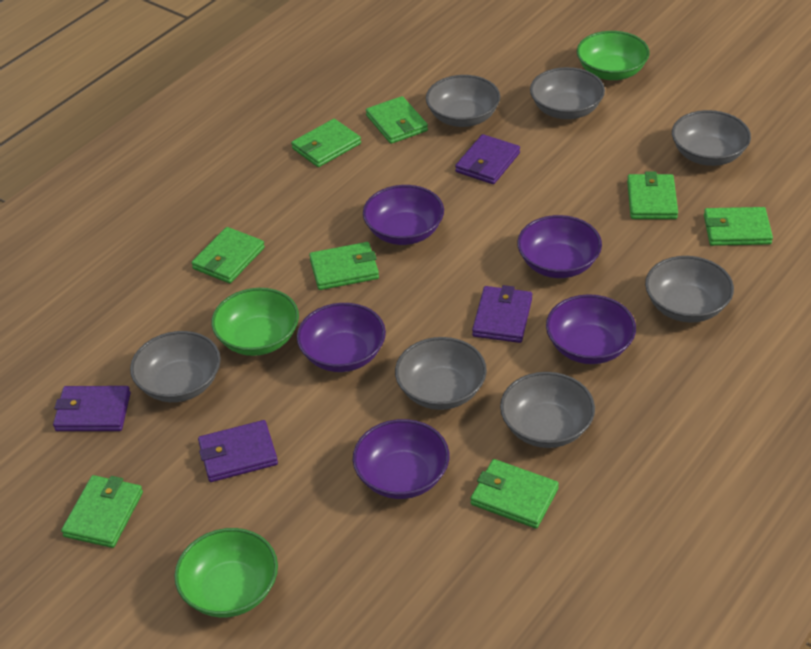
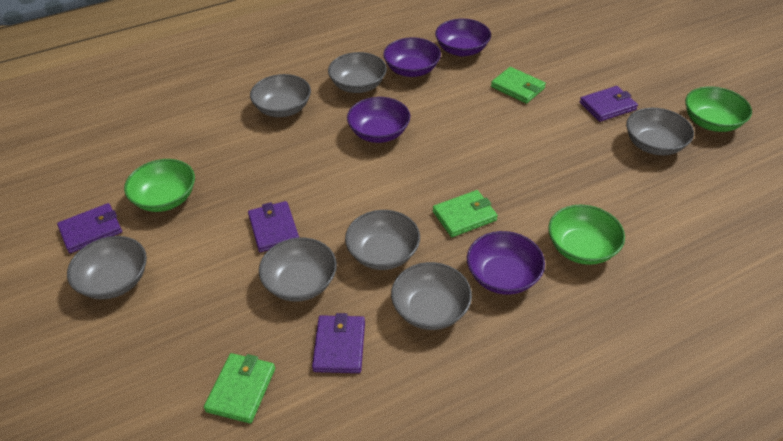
green wallet: 8 -> 3
purple bowl: 5 -> 4

